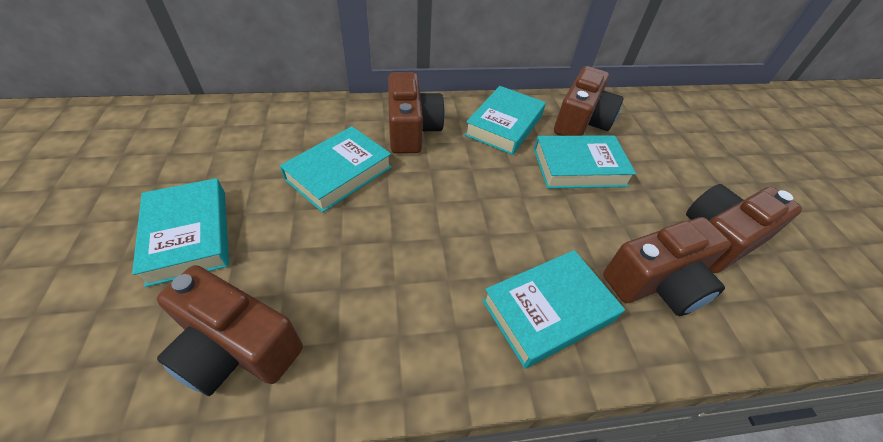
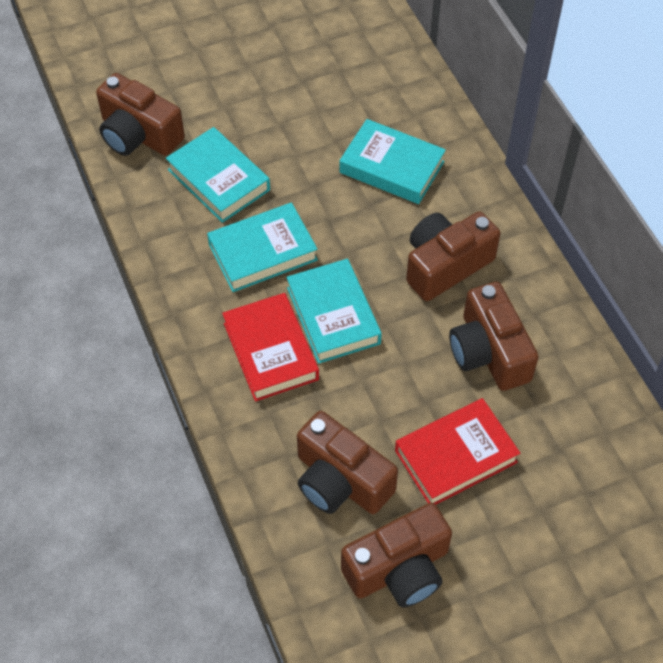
red book: 0 -> 2
turquoise book: 5 -> 4

